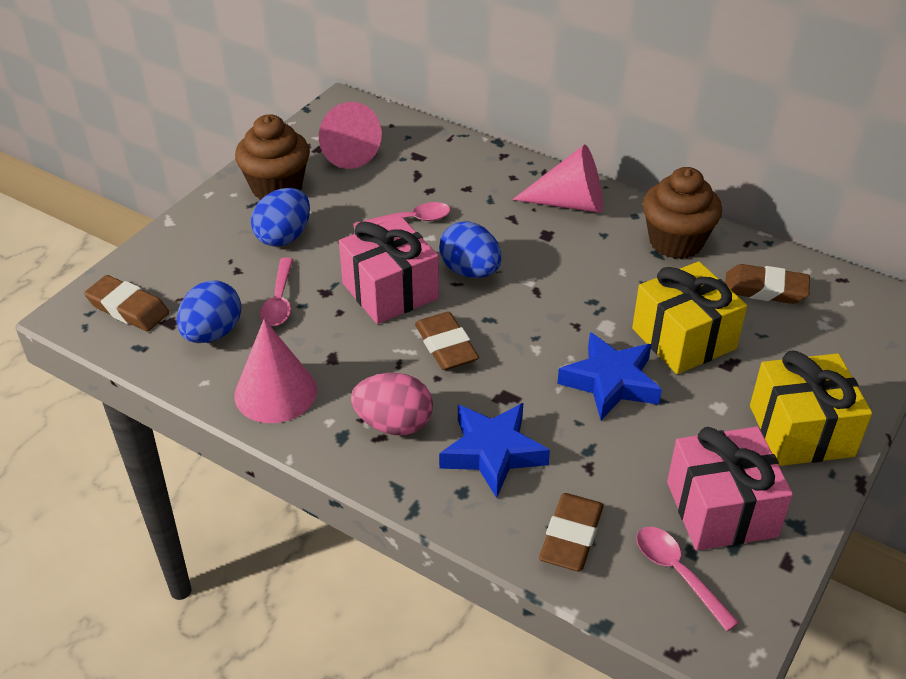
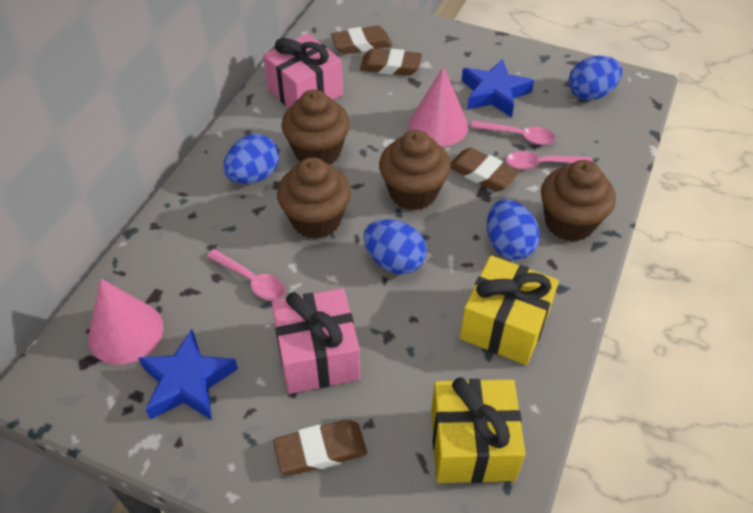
blue egg: 3 -> 4
brown cupcake: 2 -> 4
pink cone: 3 -> 2
pink egg: 1 -> 0

